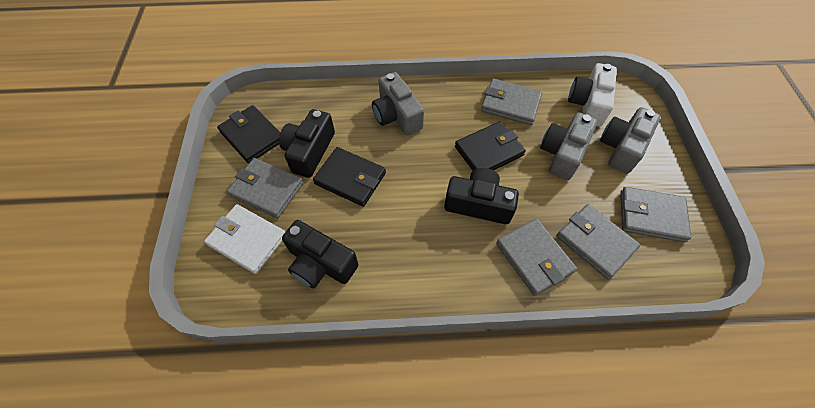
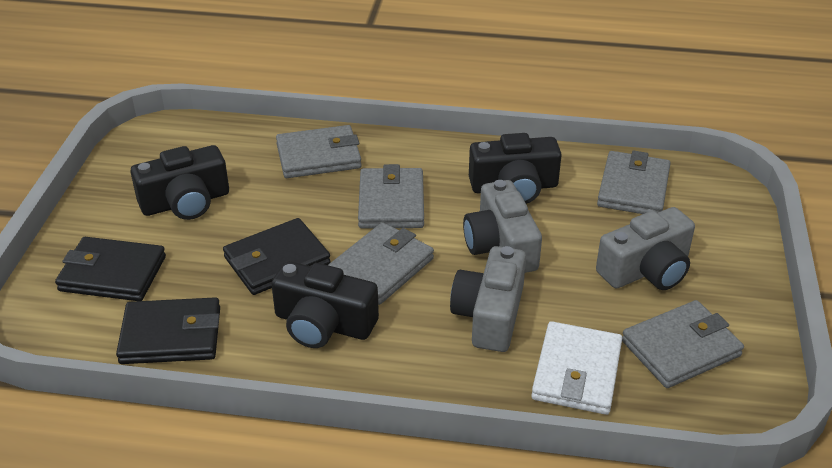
white camera: 1 -> 0

